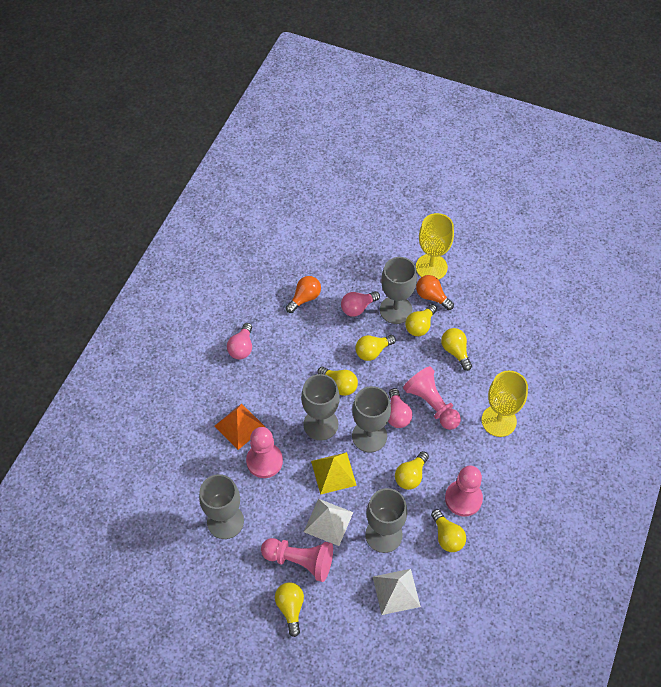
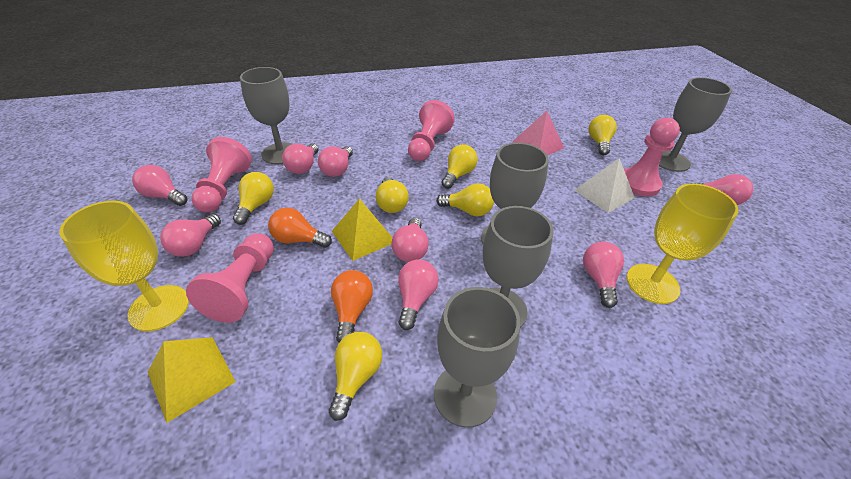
orange pyramid: 1 -> 0
pink light bulb: 3 -> 8
pink pyramid: 0 -> 1
white pyramid: 2 -> 1
yellow light bulb: 7 -> 6
yellow pyramid: 1 -> 2

